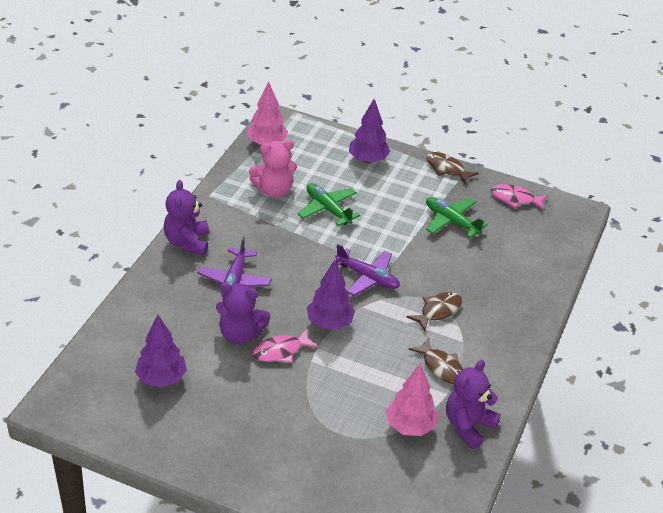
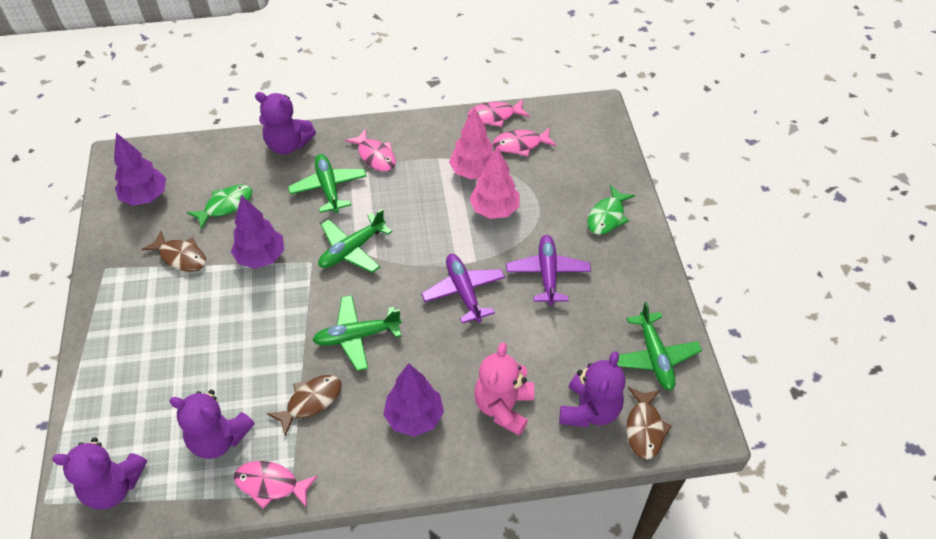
green fish: 0 -> 2
green plane: 2 -> 4
pink fish: 2 -> 4
purple teddy bear: 3 -> 4

